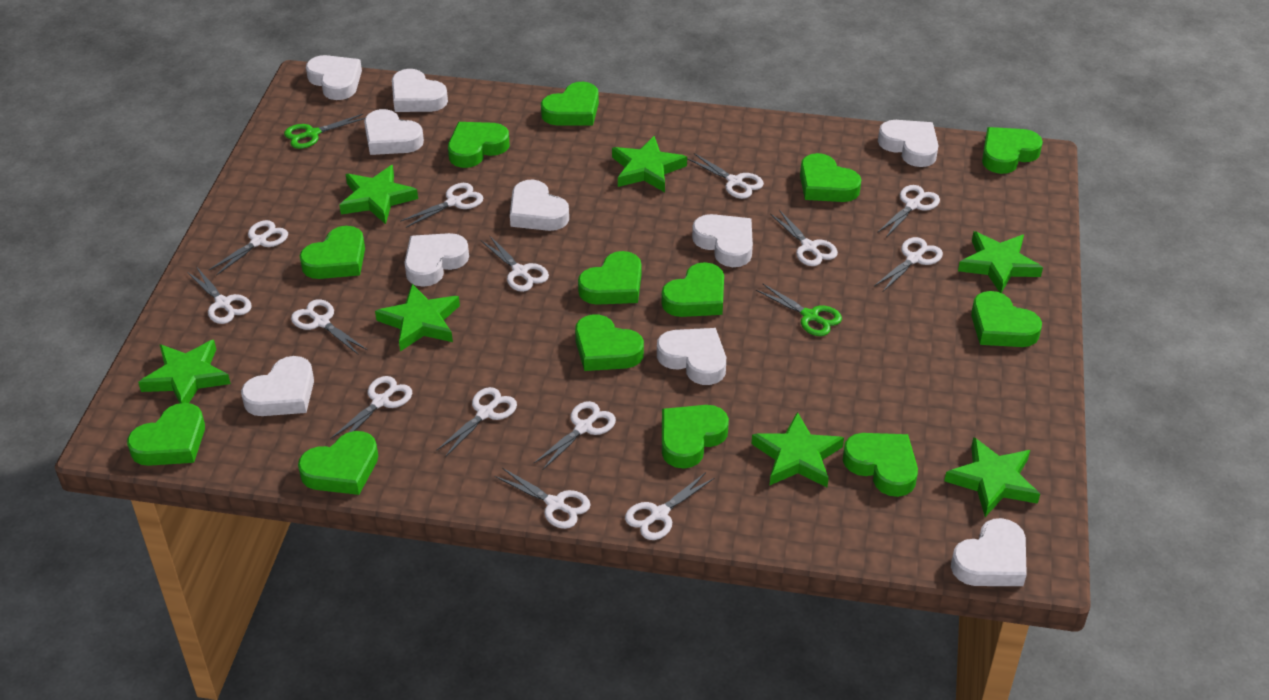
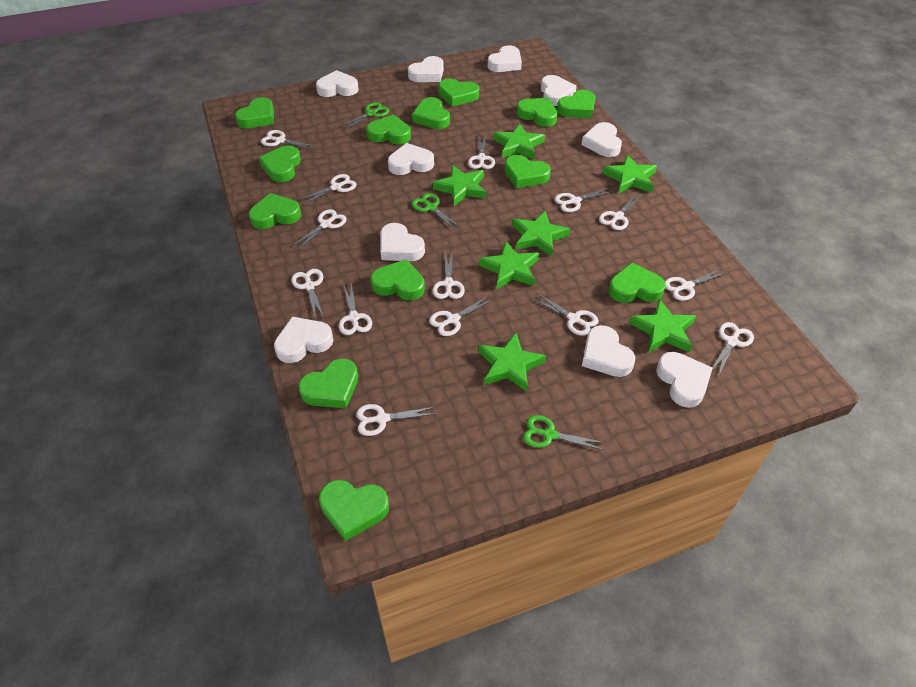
green scissors: 2 -> 3

